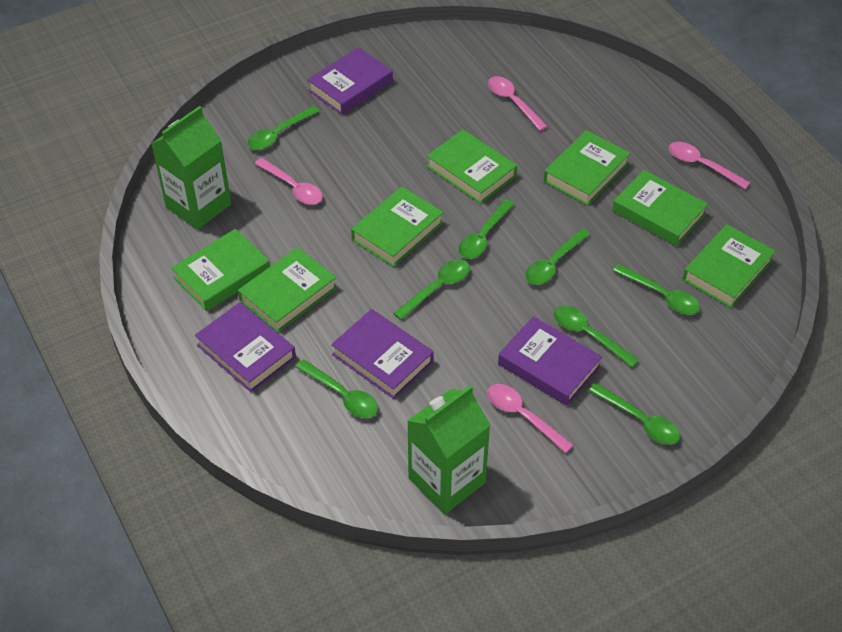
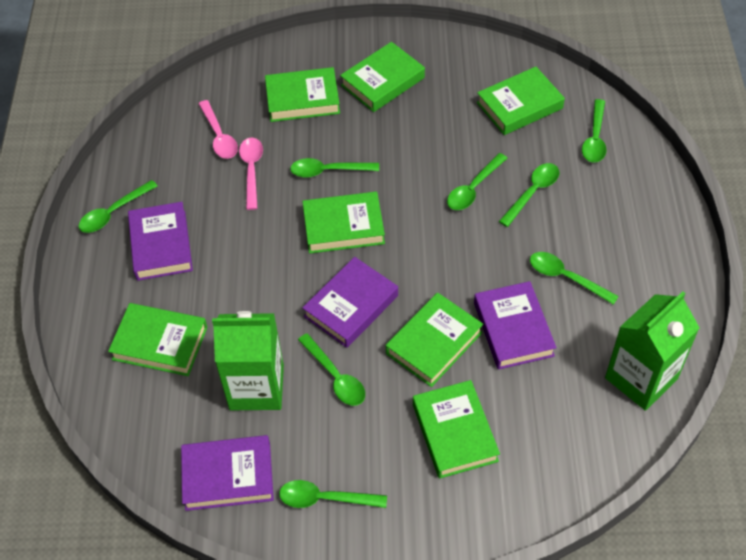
pink spoon: 4 -> 2

